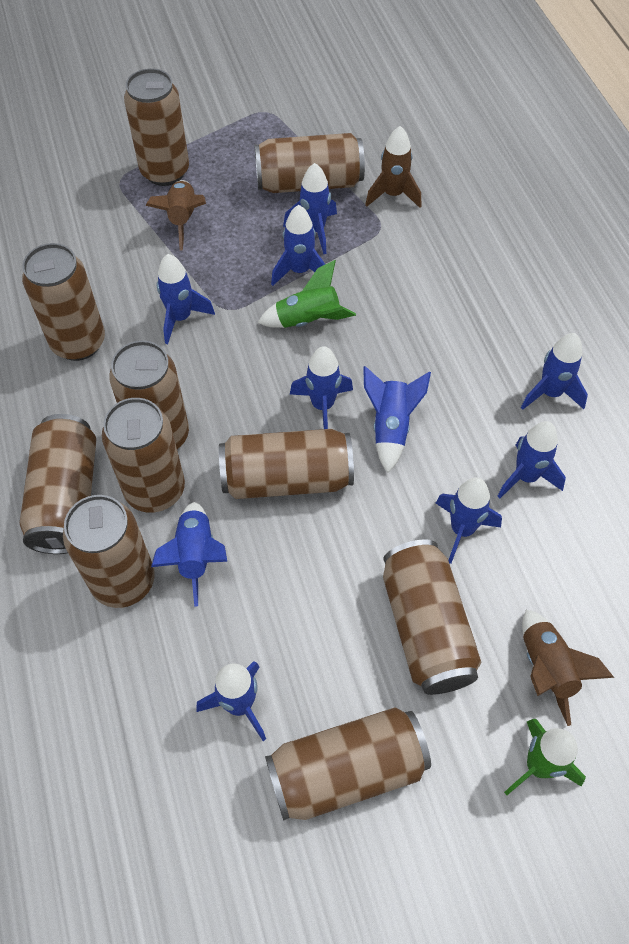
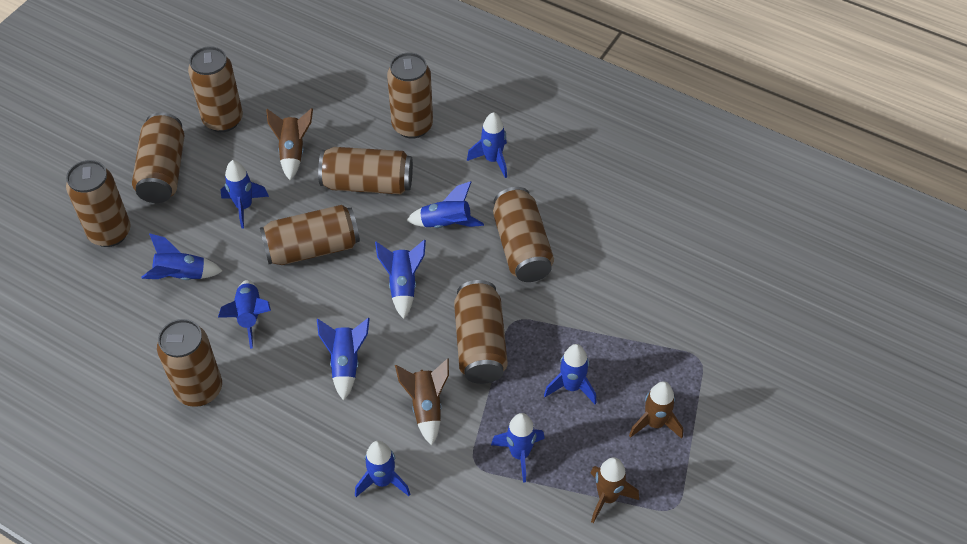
brown can: 10 -> 9
brown rocket: 3 -> 4
green rocket: 2 -> 0

